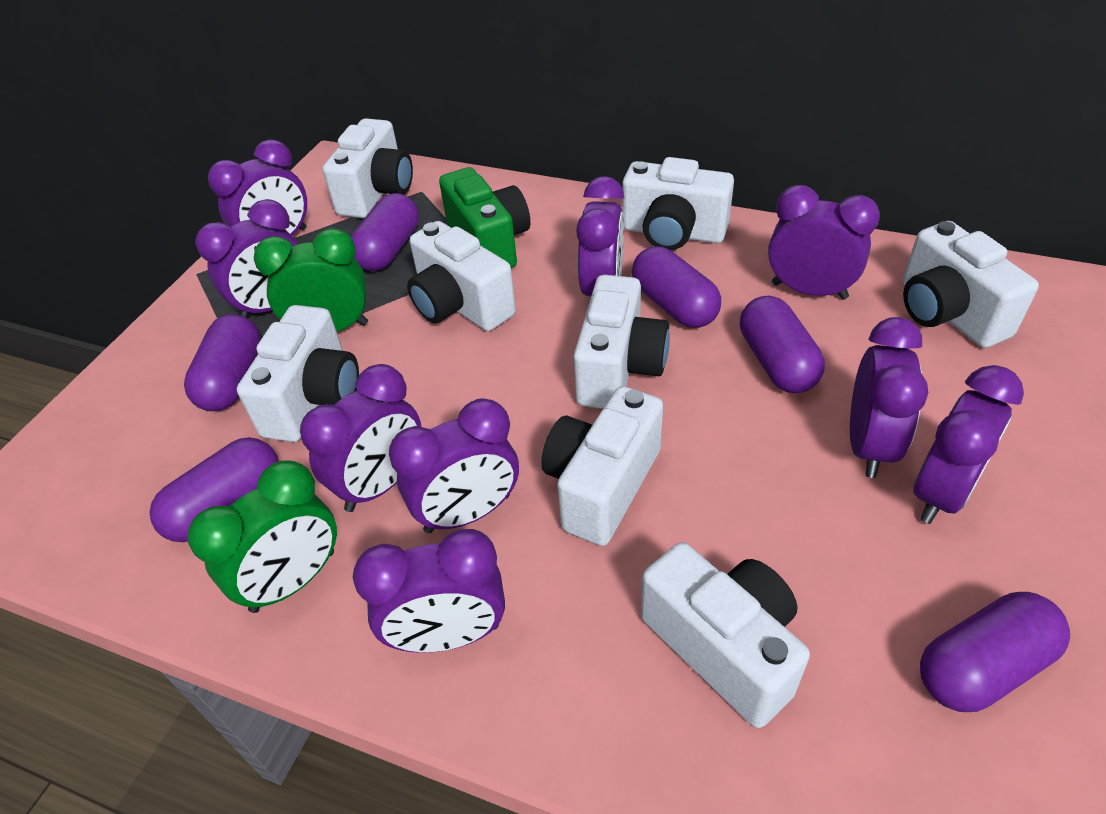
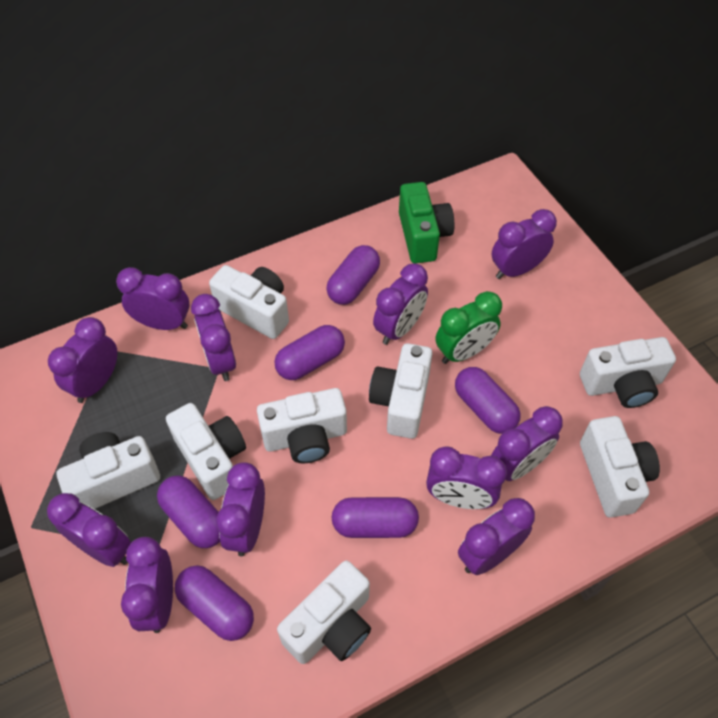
green clock: 2 -> 1
purple clock: 9 -> 11

